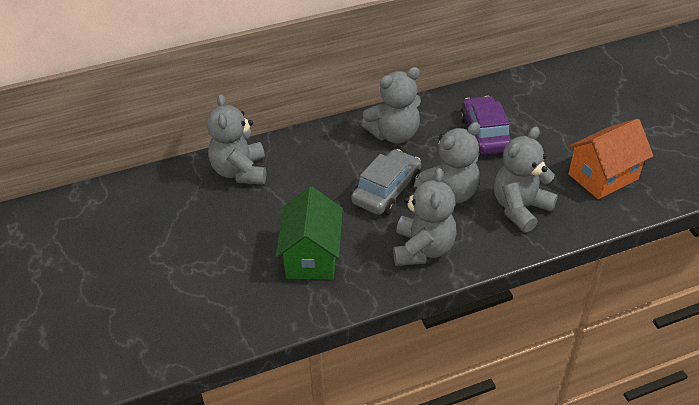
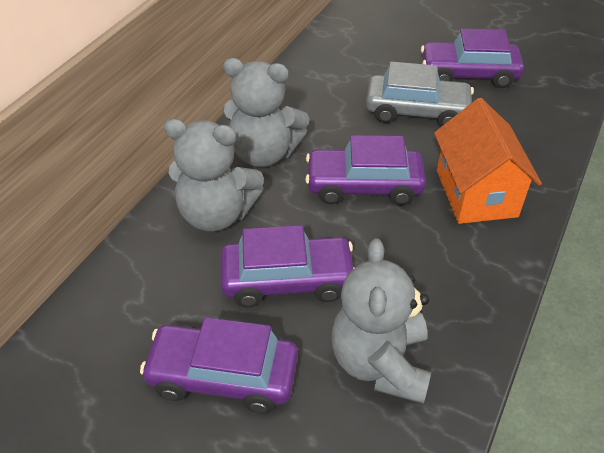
green house: 1 -> 0
grey teddy bear: 5 -> 3
purple car: 1 -> 4

